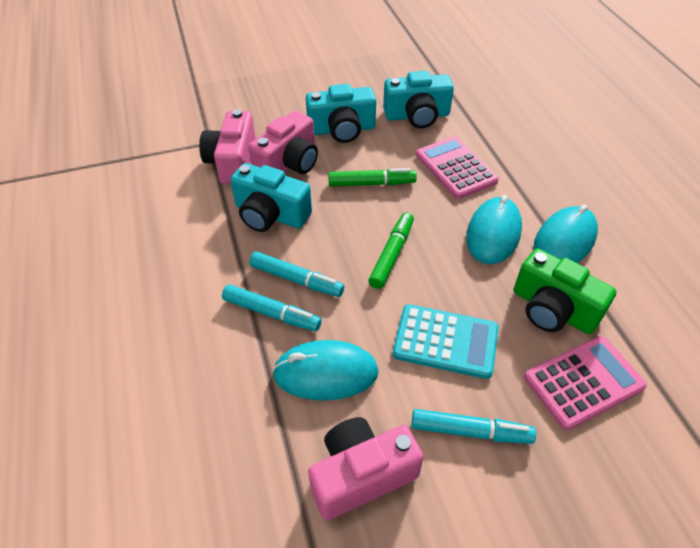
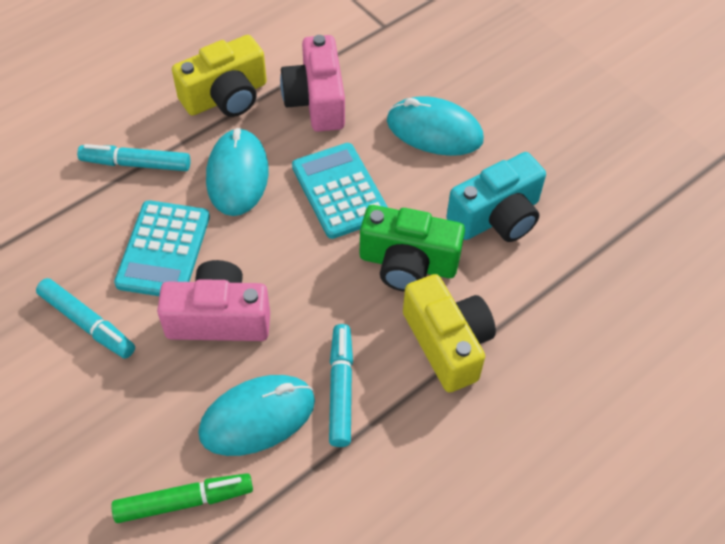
green marker: 2 -> 1
pink calculator: 2 -> 0
pink camera: 3 -> 2
turquoise calculator: 1 -> 2
turquoise camera: 3 -> 1
yellow camera: 0 -> 2

